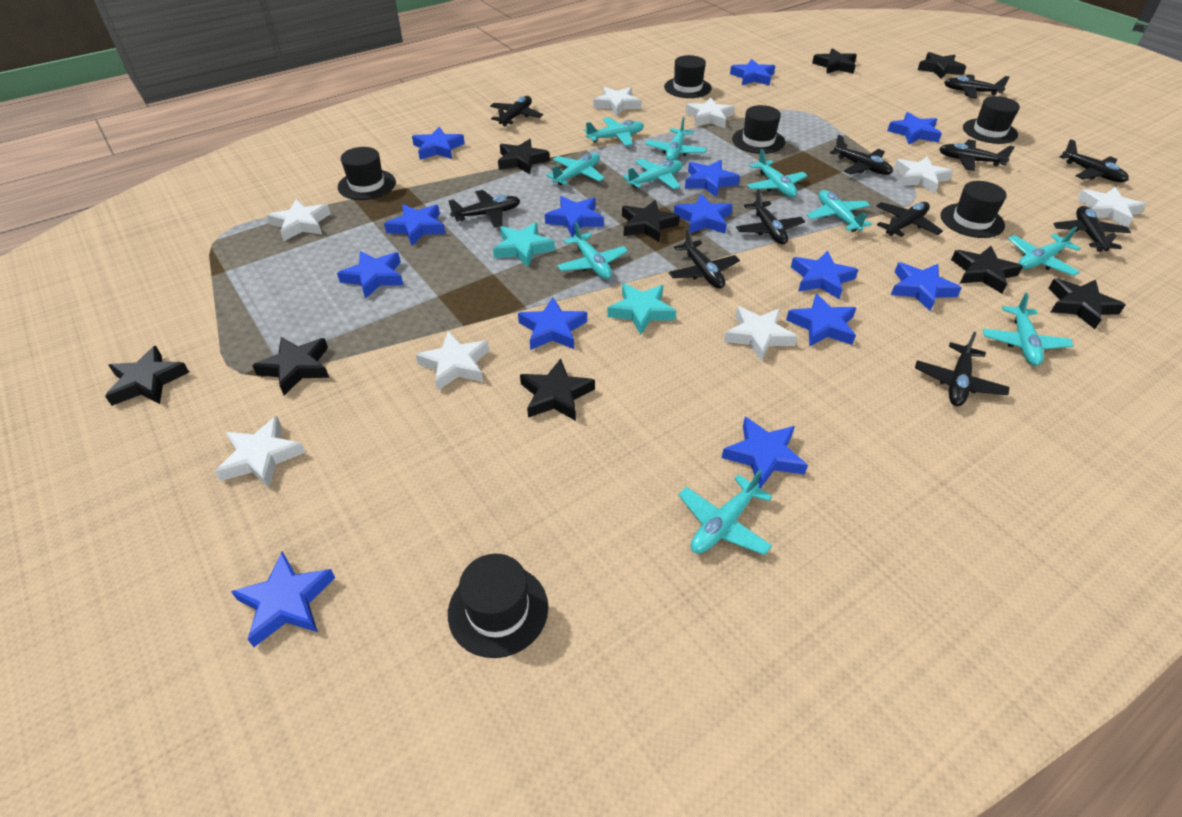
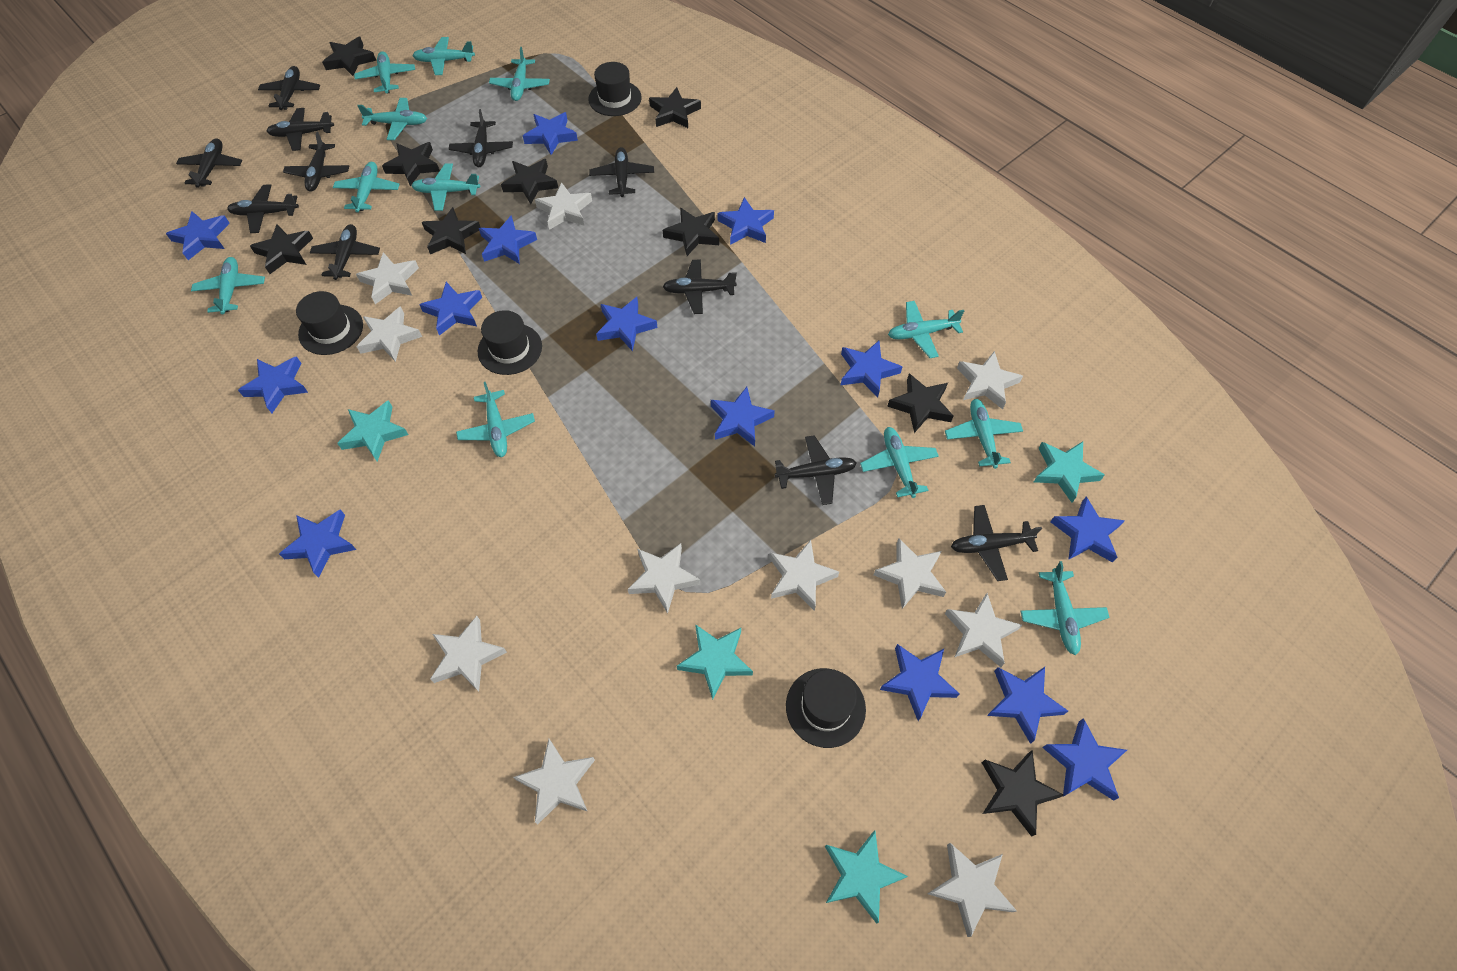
black hat: 6 -> 4
turquoise plane: 10 -> 12
turquoise star: 2 -> 4
white star: 8 -> 11

